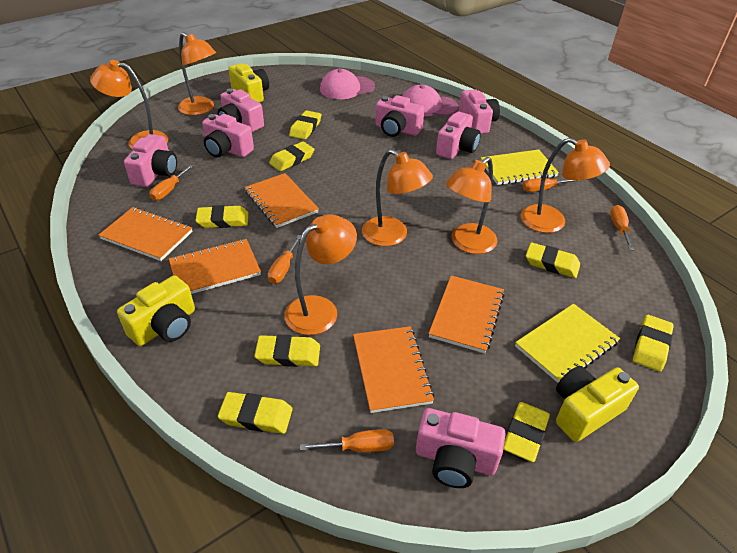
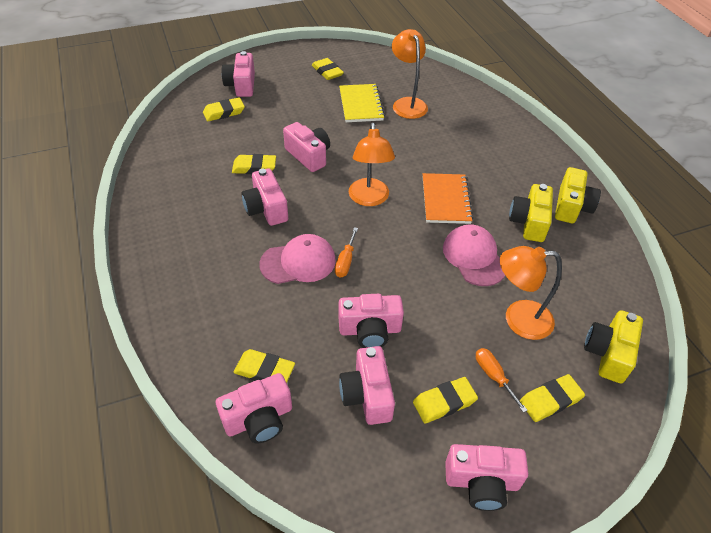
orange lamp: 6 -> 3
orange notebook: 5 -> 1
orange screwdriver: 5 -> 2
yellow eraser: 8 -> 6
yellow notebook: 2 -> 1

